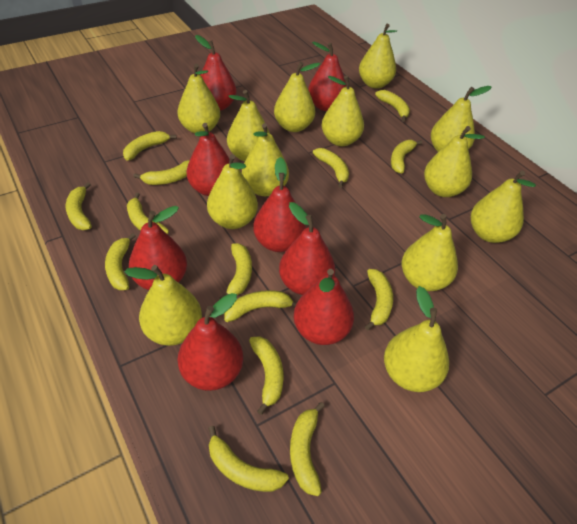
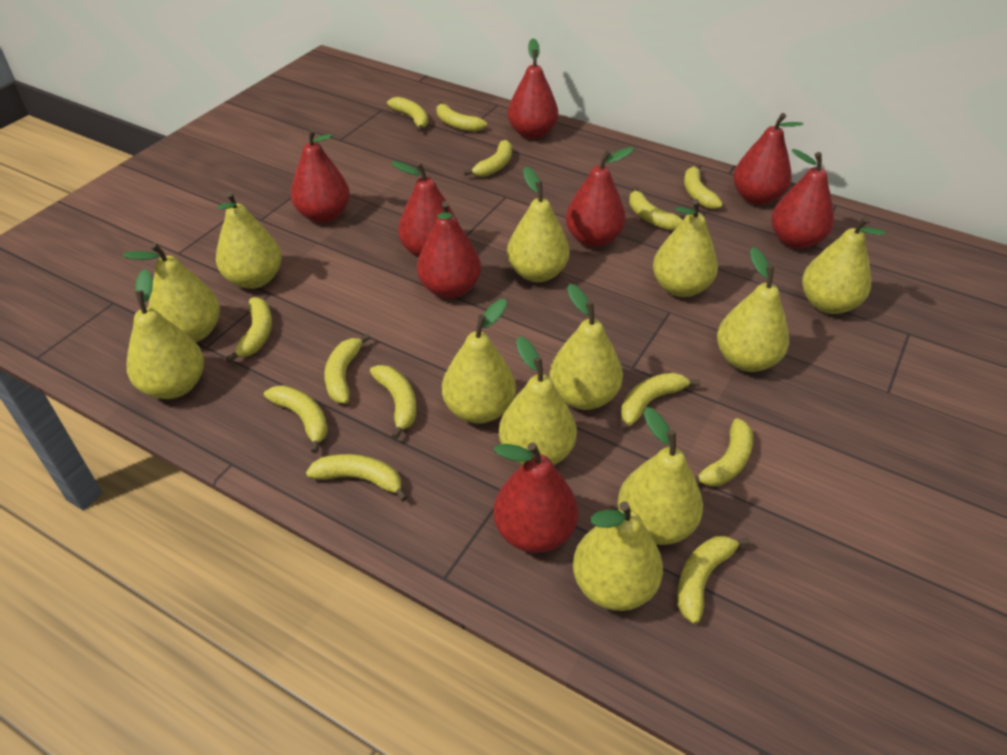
yellow banana: 14 -> 13
yellow pear: 13 -> 12

